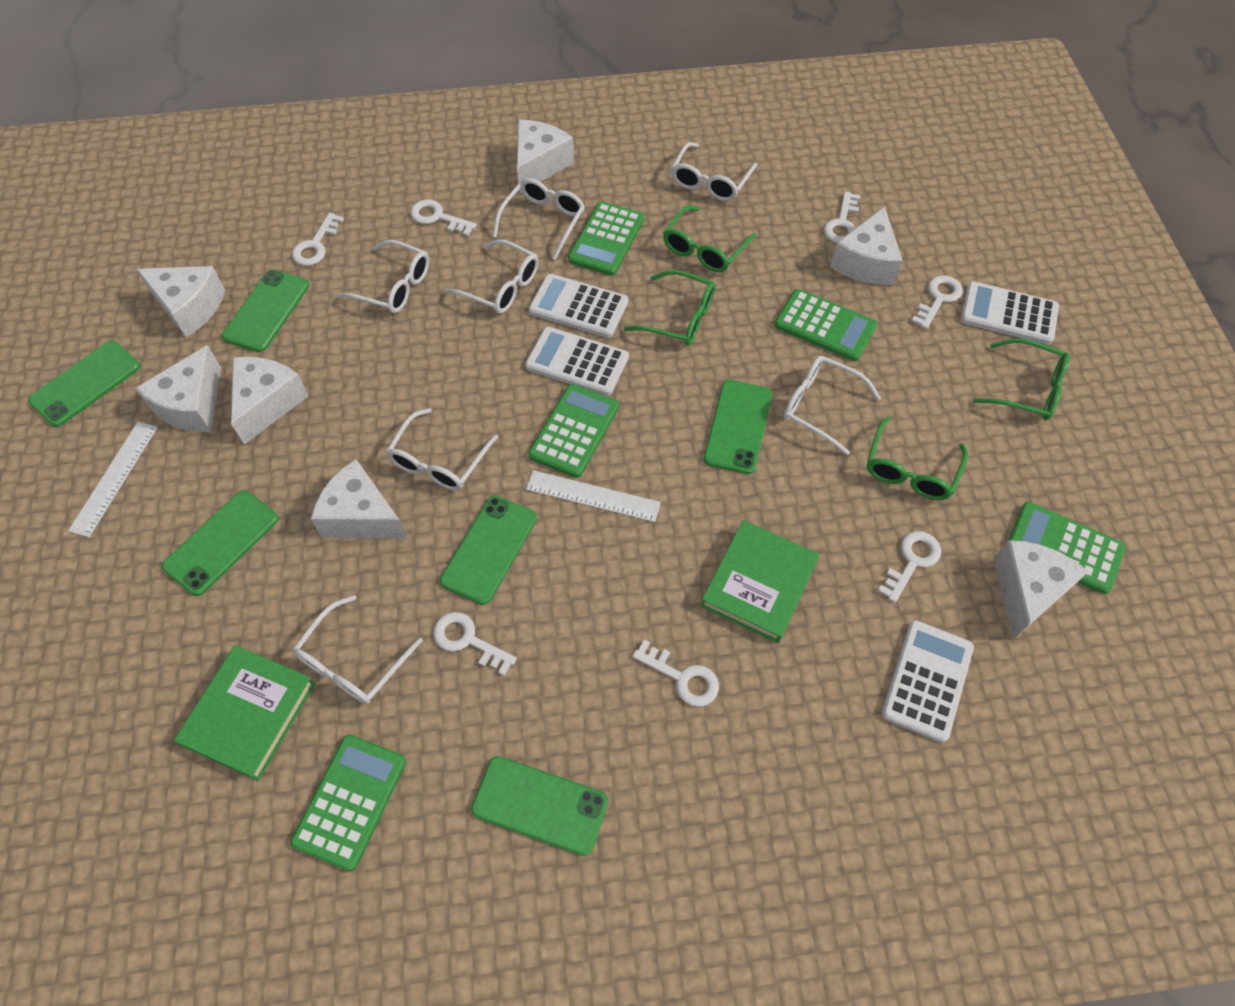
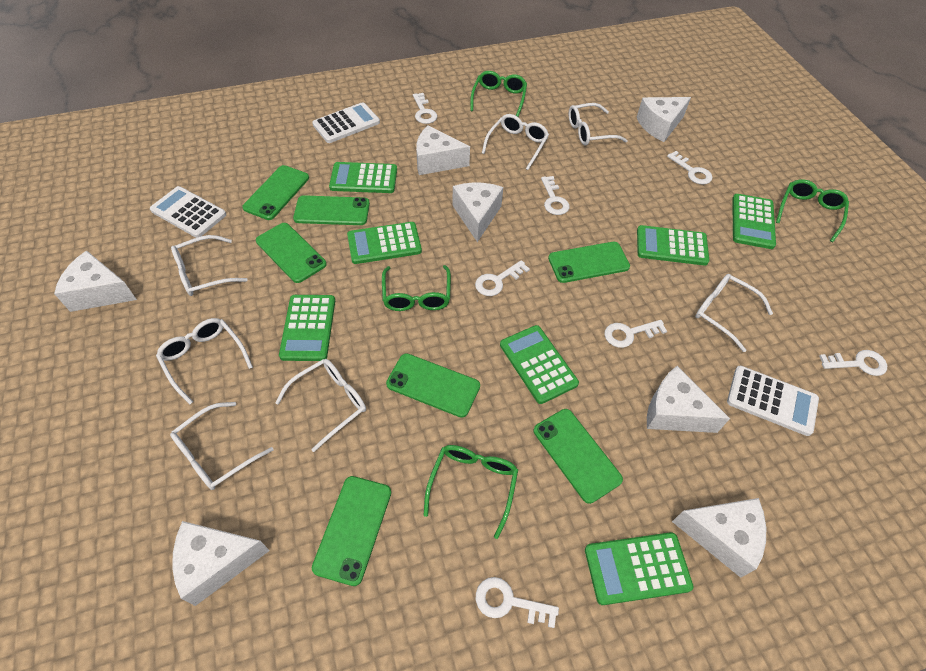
green book: 2 -> 0
green calculator: 5 -> 7
green phone: 6 -> 7
white calculator: 4 -> 3
white ruler: 2 -> 0

